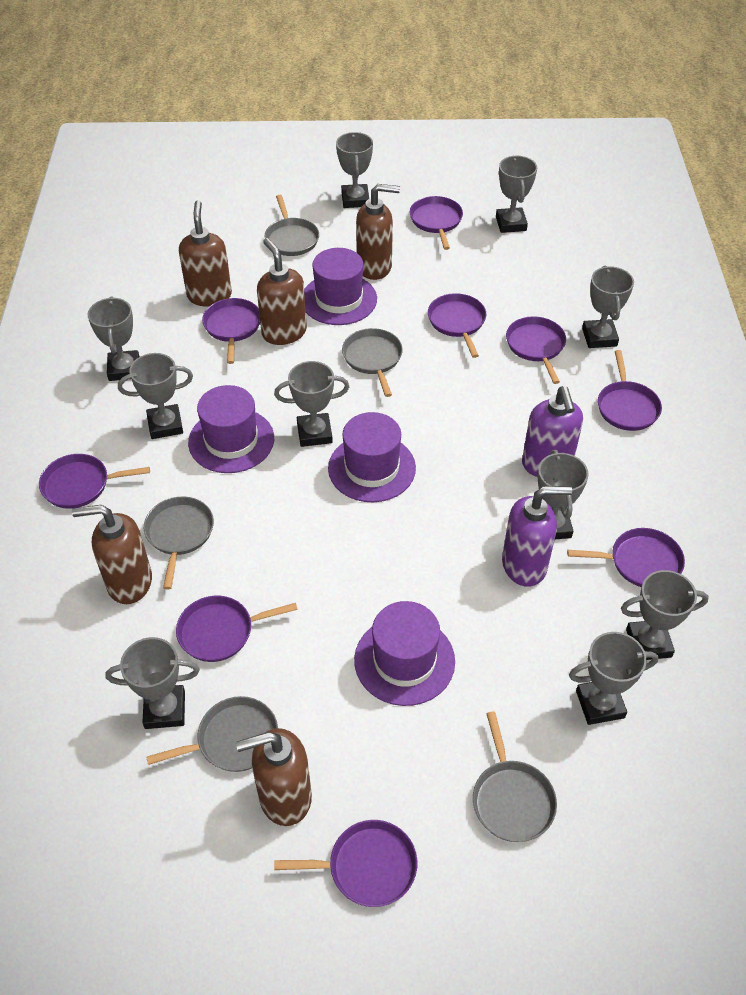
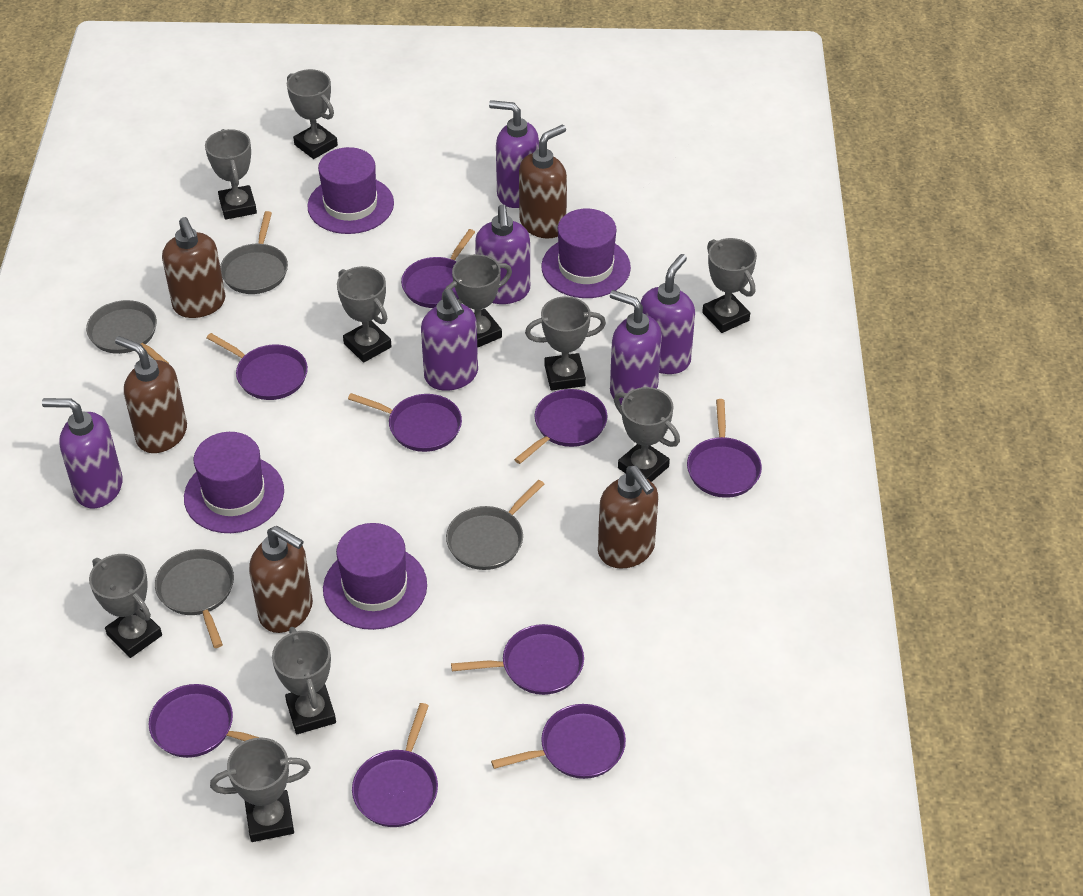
grey pan: 5 -> 4
purple soap dispenser: 2 -> 6

